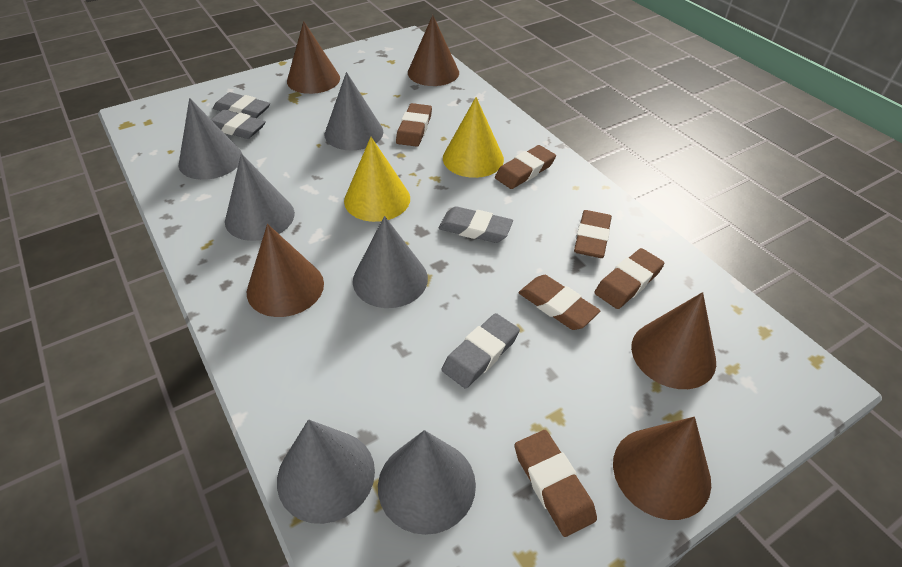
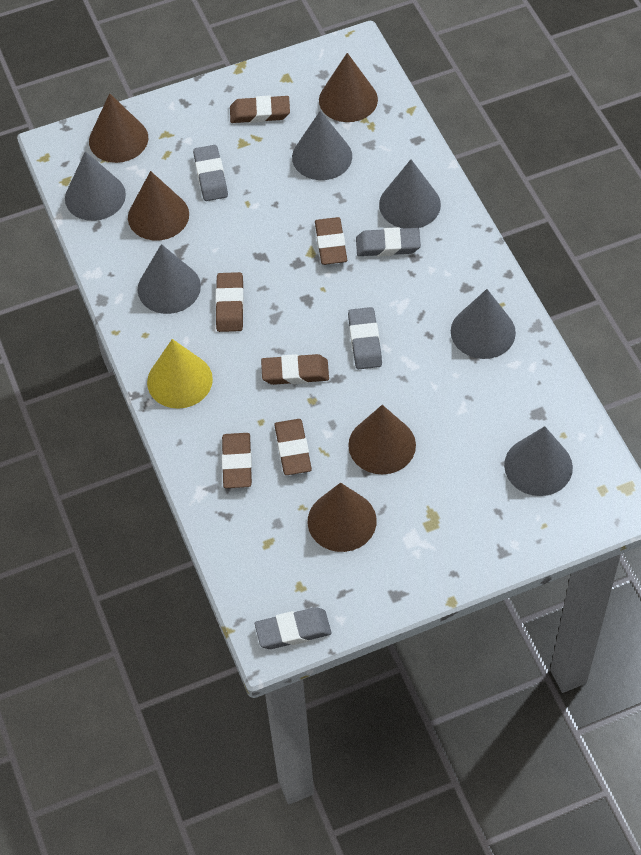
yellow cone: 2 -> 1

